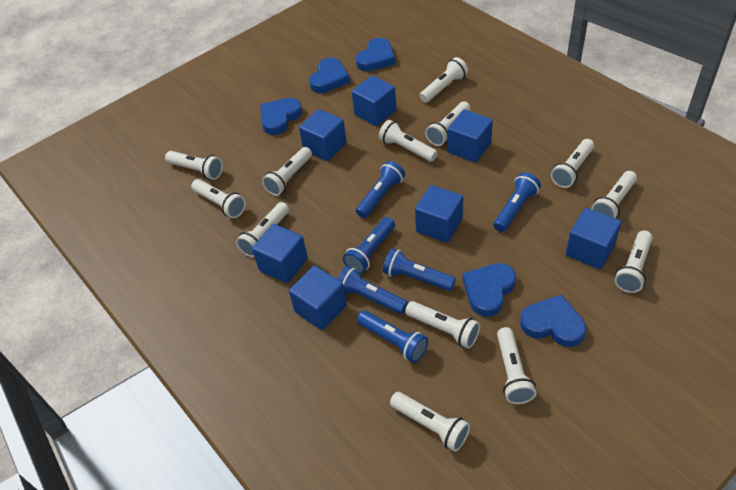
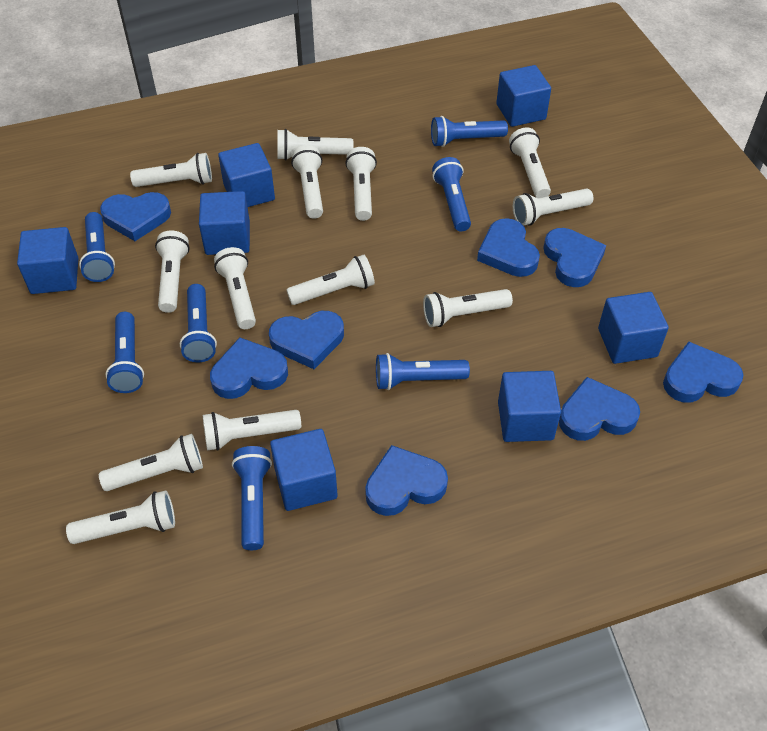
blue flashlight: 6 -> 7
blue heart: 5 -> 8

